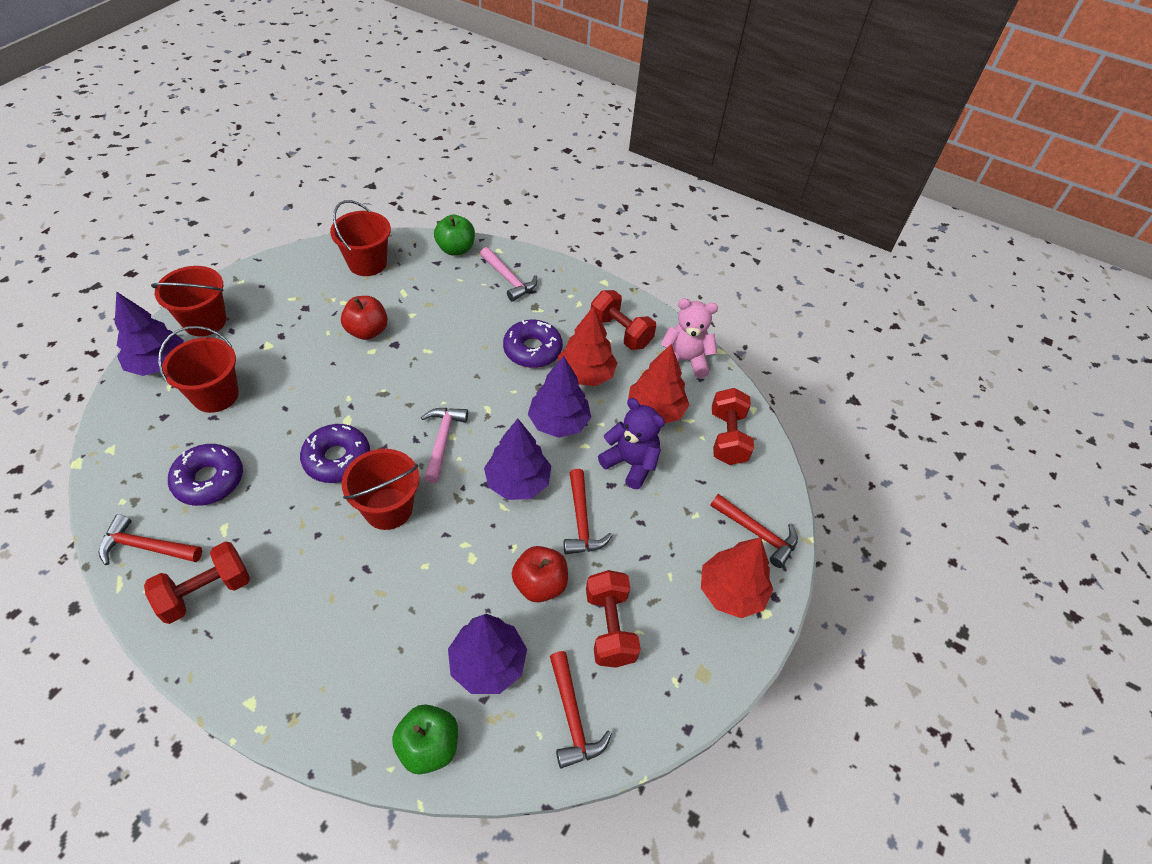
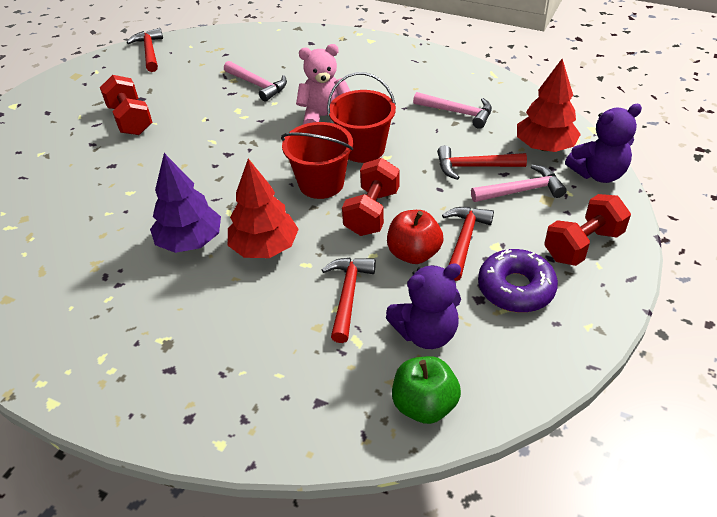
green apple: 2 -> 1
pink hammer: 2 -> 3
purple donut: 3 -> 1
purple teddy bear: 1 -> 2
purple tree: 4 -> 1
red apple: 2 -> 1
red bucket: 4 -> 2
red dumbbell: 4 -> 3
red tree: 3 -> 2

